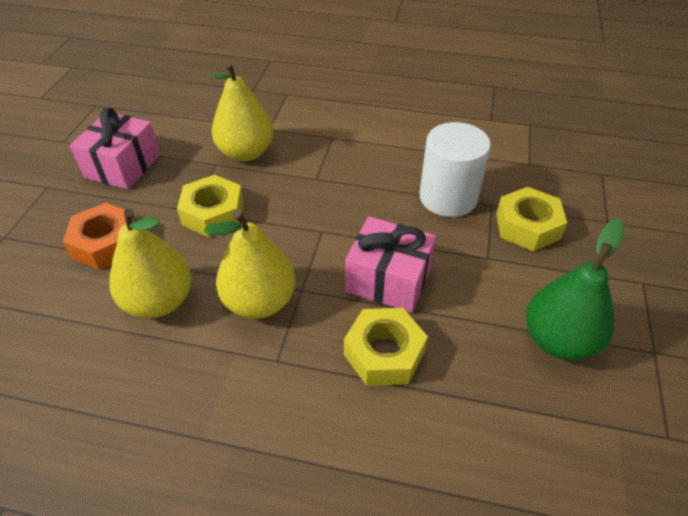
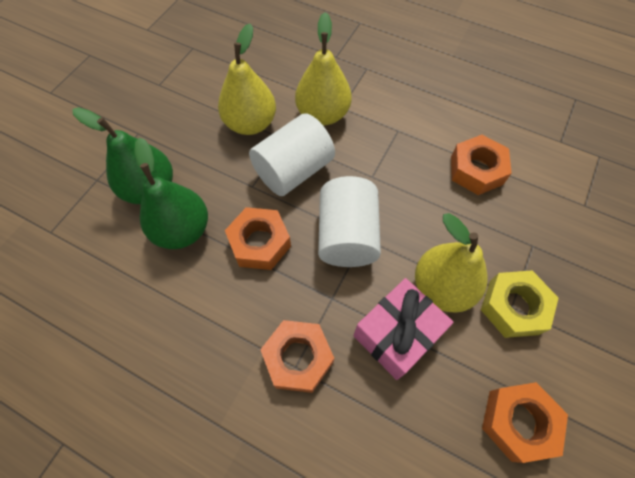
green pear: 1 -> 2
orange nut: 1 -> 4
pink gift: 2 -> 1
white cylinder: 1 -> 2
yellow nut: 3 -> 1

